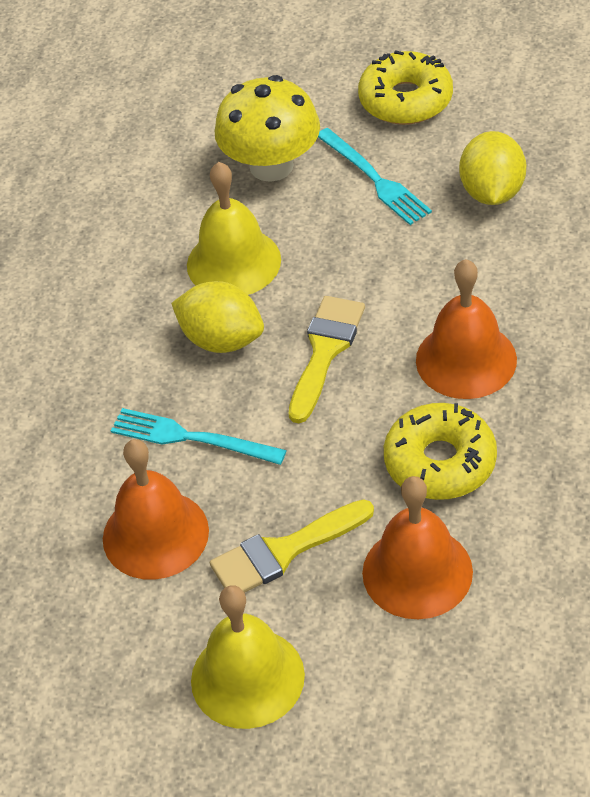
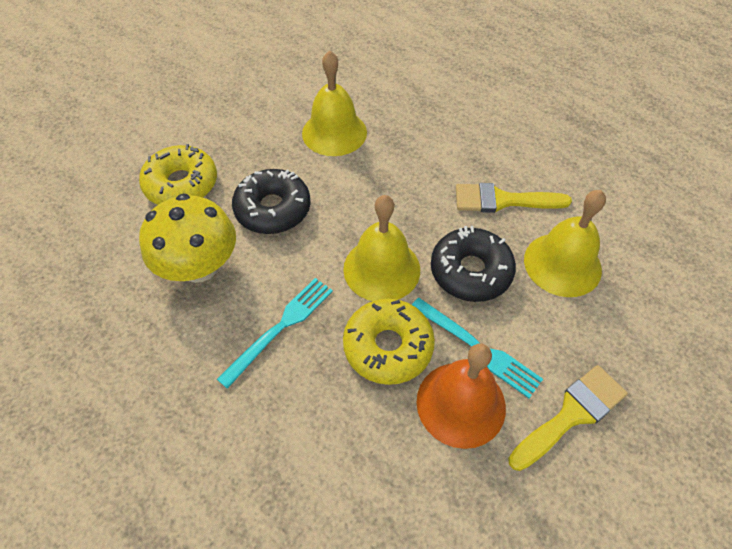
black donut: 0 -> 2
orange bell: 3 -> 1
yellow bell: 2 -> 3
yellow lemon: 2 -> 0

